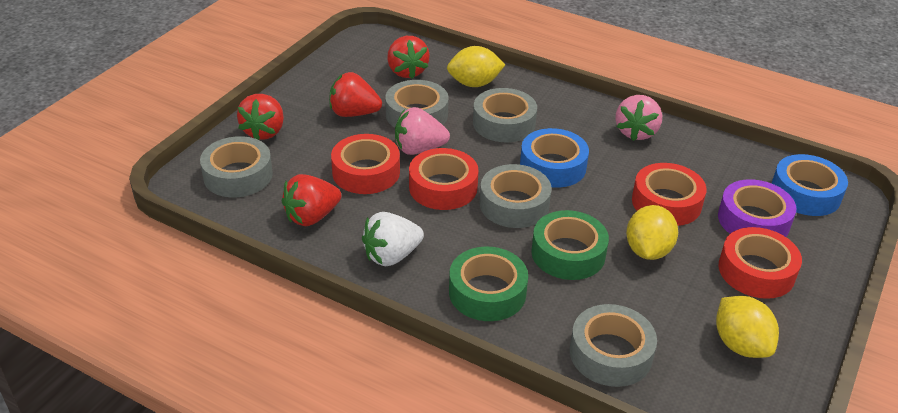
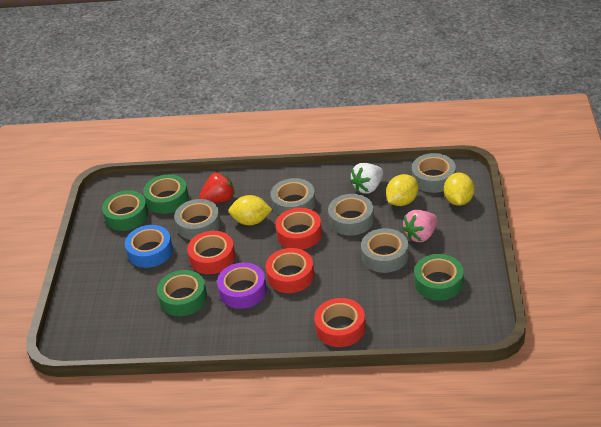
blue tape: 2 -> 1
green tape: 2 -> 4
pink strawberry: 2 -> 1
red strawberry: 4 -> 1

